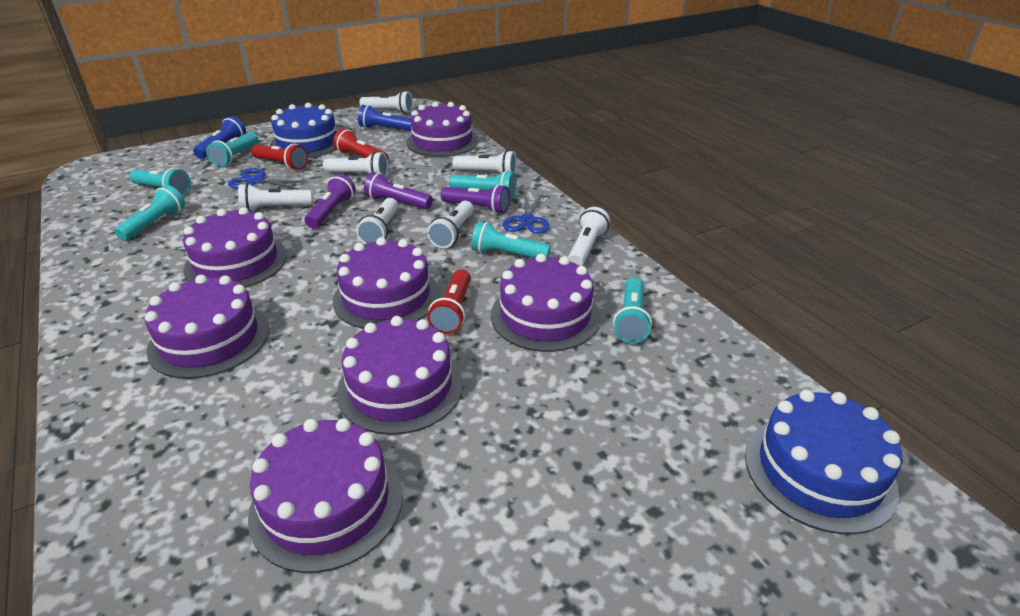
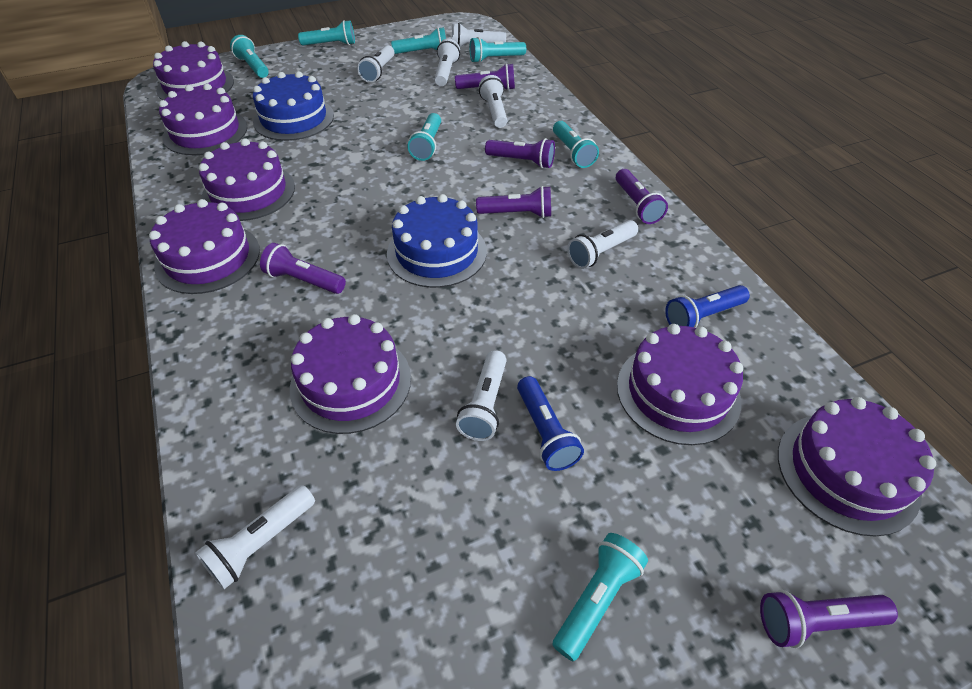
blue scissors: 2 -> 0
purple flashlight: 3 -> 6
red flashlight: 3 -> 0
turquoise flashlight: 6 -> 7

